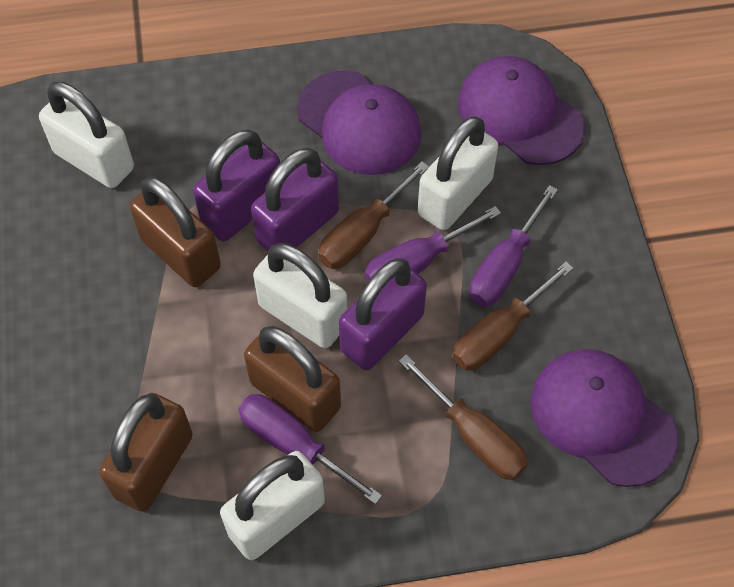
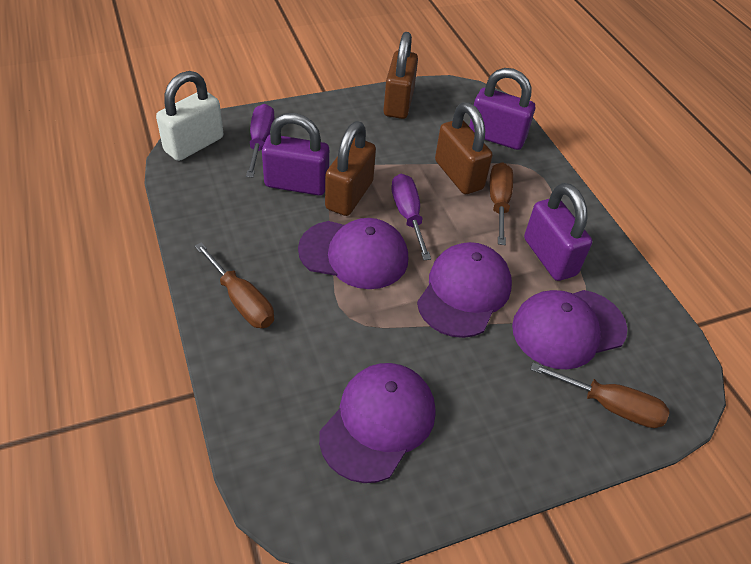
purple cap: 3 -> 4
purple screwdriver: 3 -> 2
white padlock: 4 -> 1

